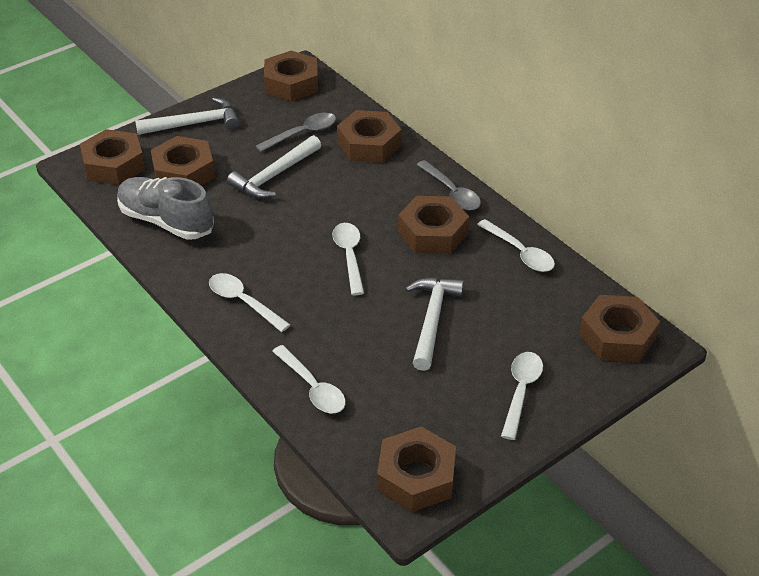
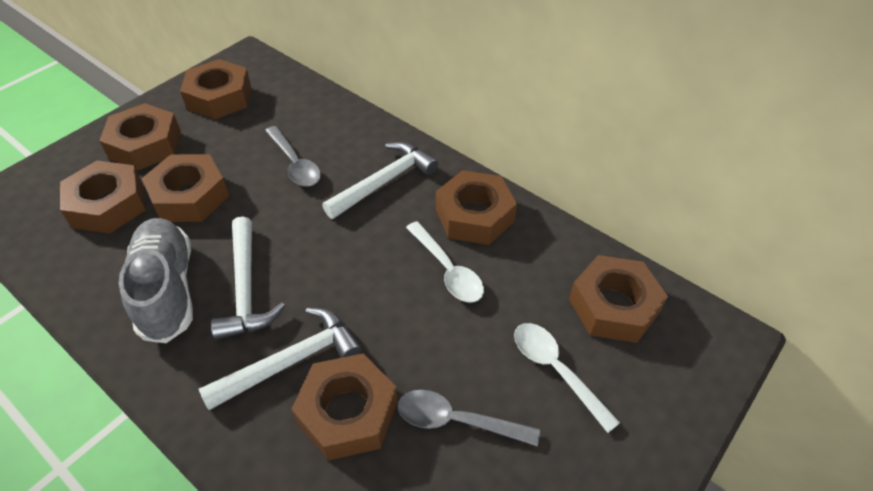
white spoon: 5 -> 2

